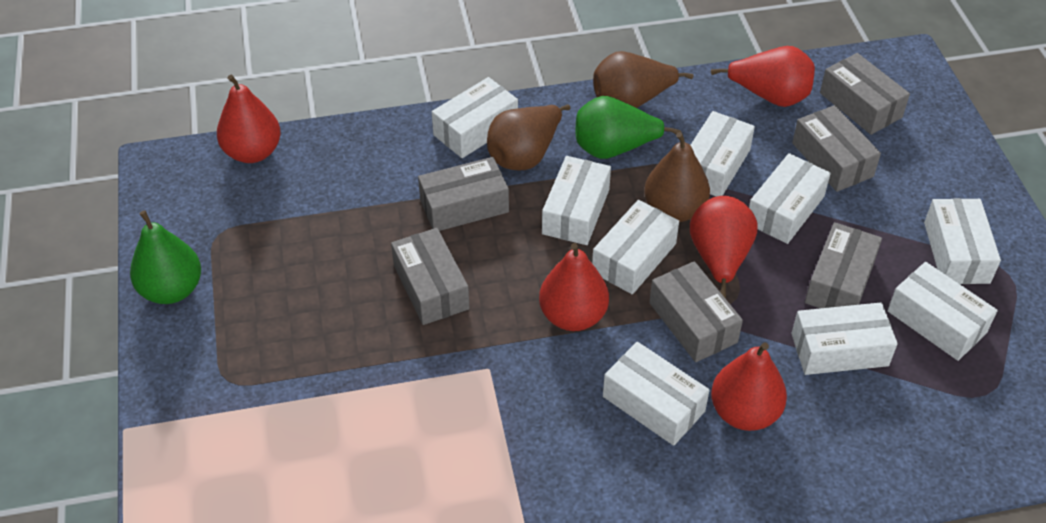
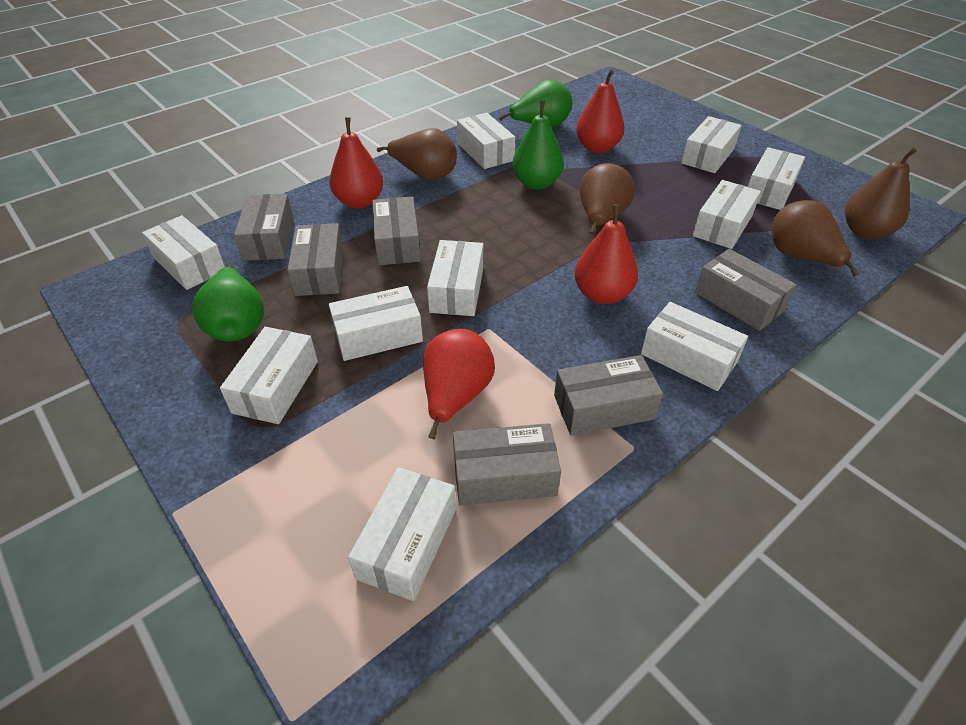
brown pear: 3 -> 4
green pear: 2 -> 3
red pear: 5 -> 4
white box: 9 -> 10

